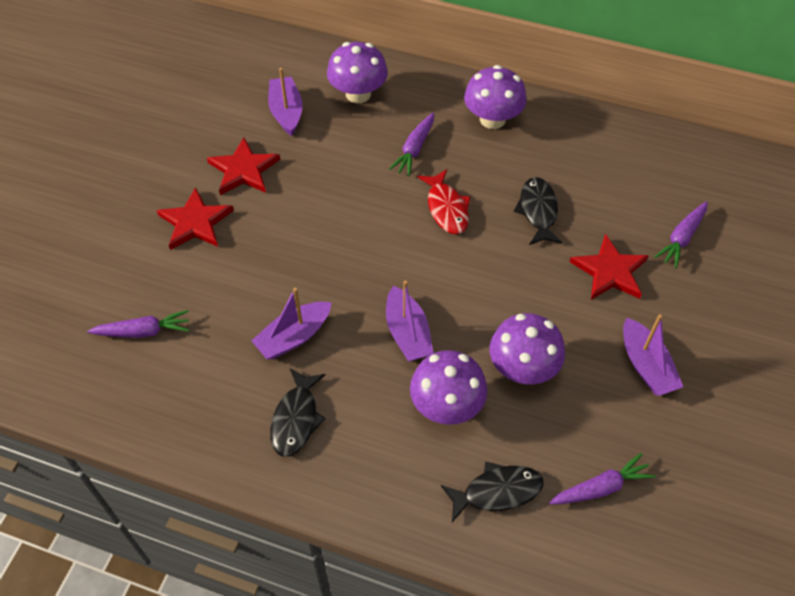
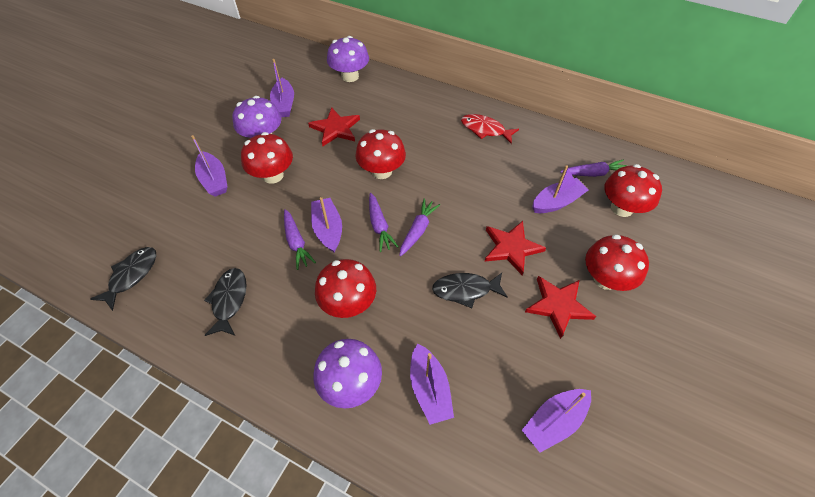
purple boat: 4 -> 6
purple mushroom: 4 -> 3
red mushroom: 0 -> 5

